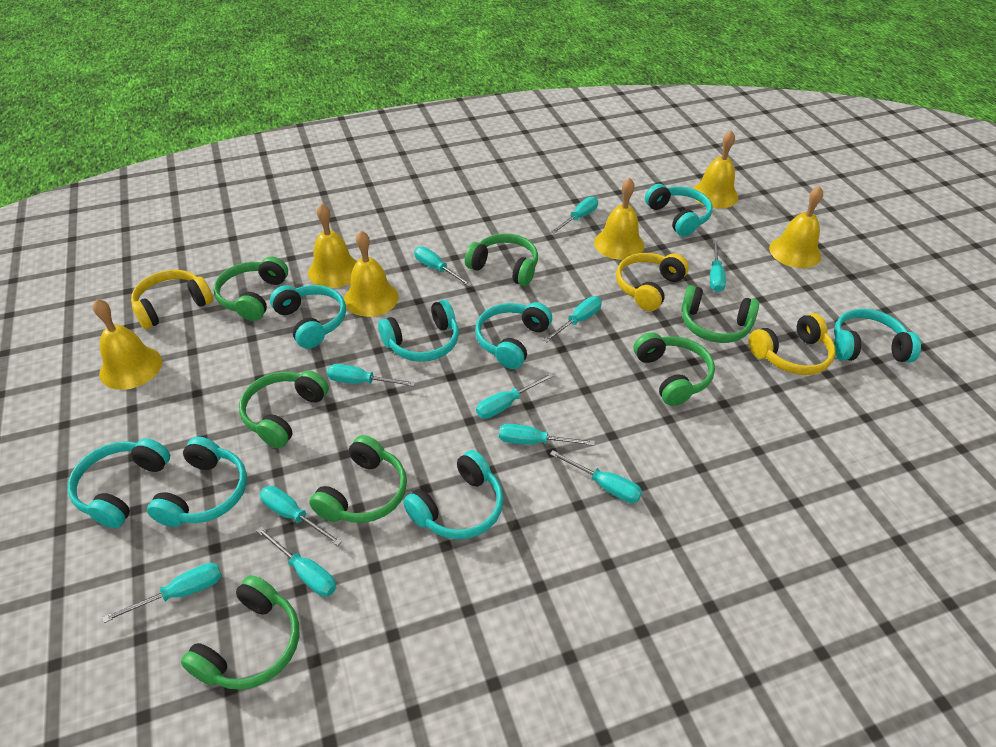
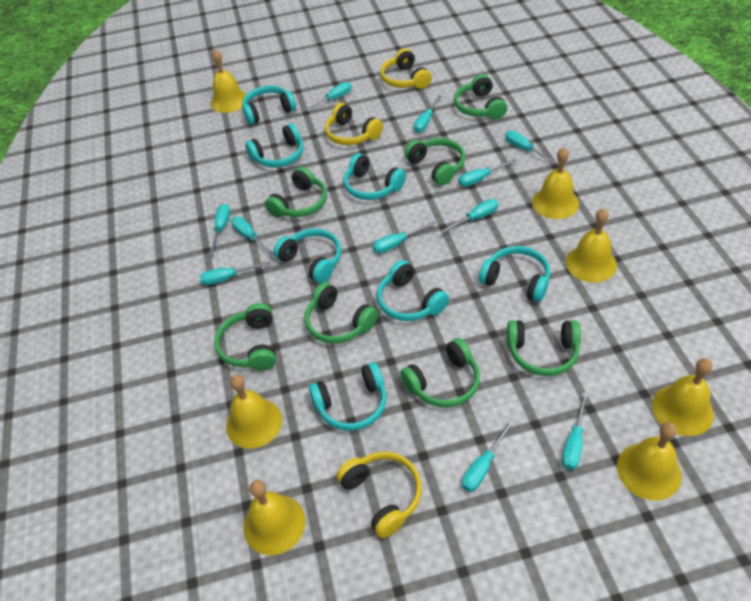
turquoise headphones: 8 -> 7
yellow bell: 6 -> 7

